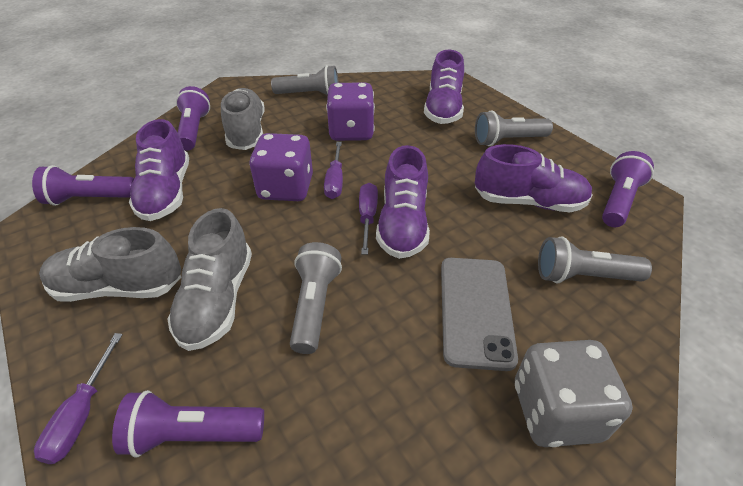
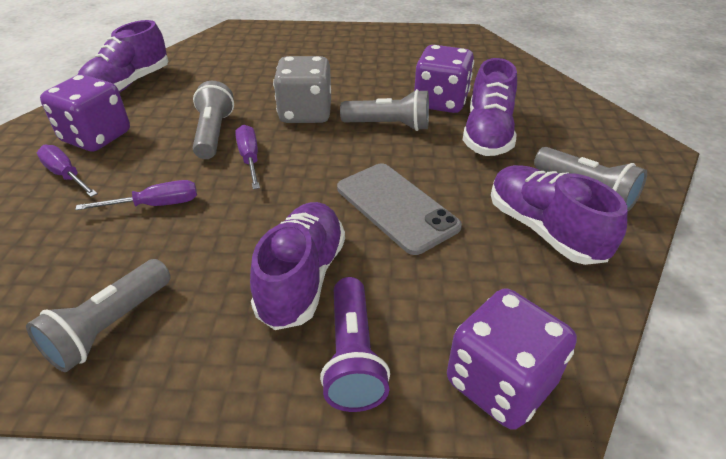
grey shoe: 3 -> 0
purple dice: 2 -> 3
purple flashlight: 4 -> 1

